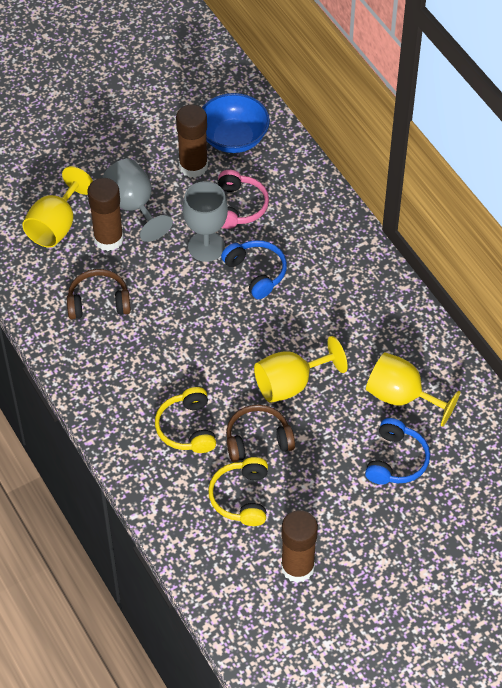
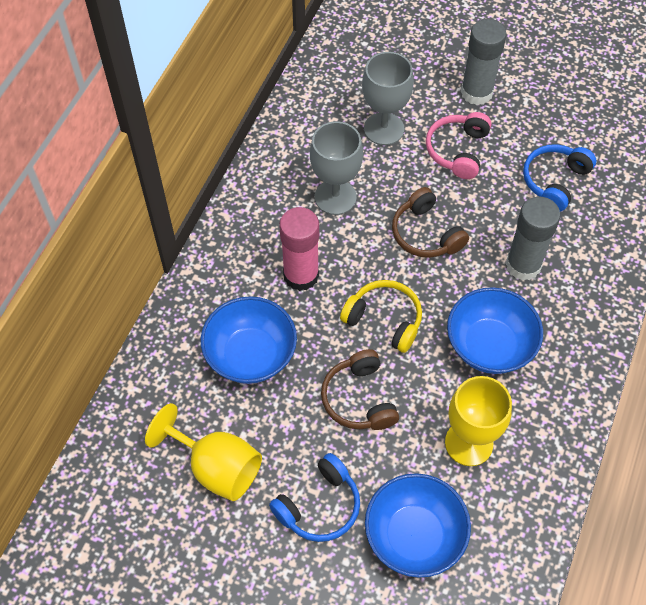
blue bowl: 1 -> 3
brown glue stick: 3 -> 0
grey glue stick: 0 -> 2
pink glue stick: 0 -> 1
yellow goblet: 3 -> 2
yellow headphones: 2 -> 1

